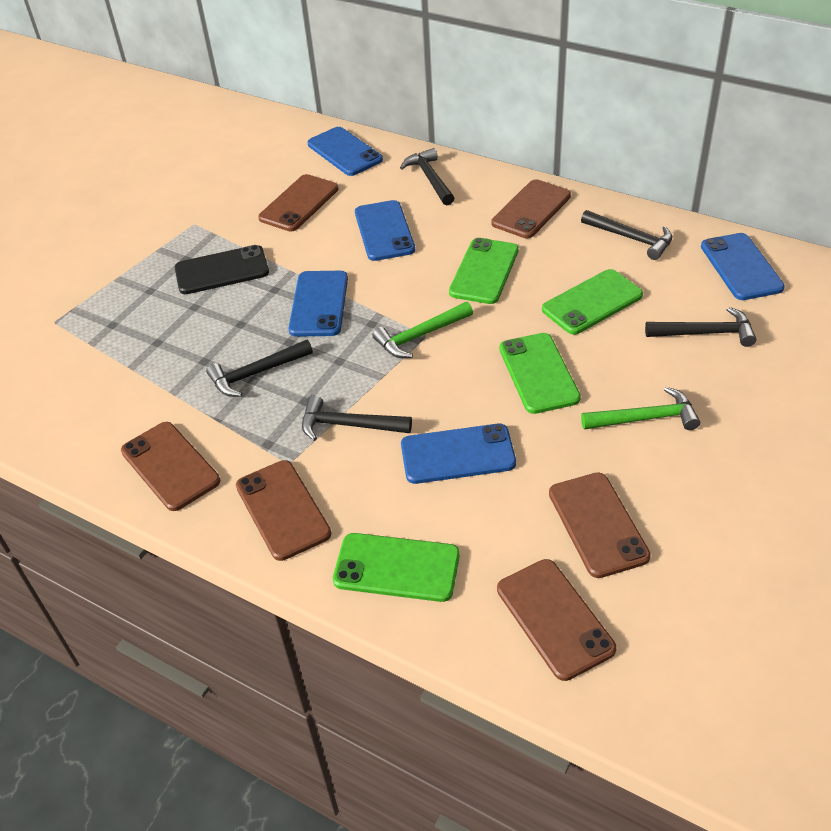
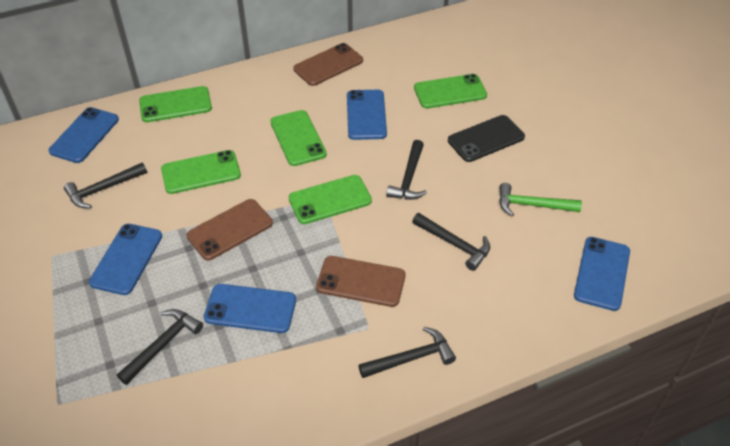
brown phone: 6 -> 3
green hammer: 2 -> 1
green phone: 4 -> 5

